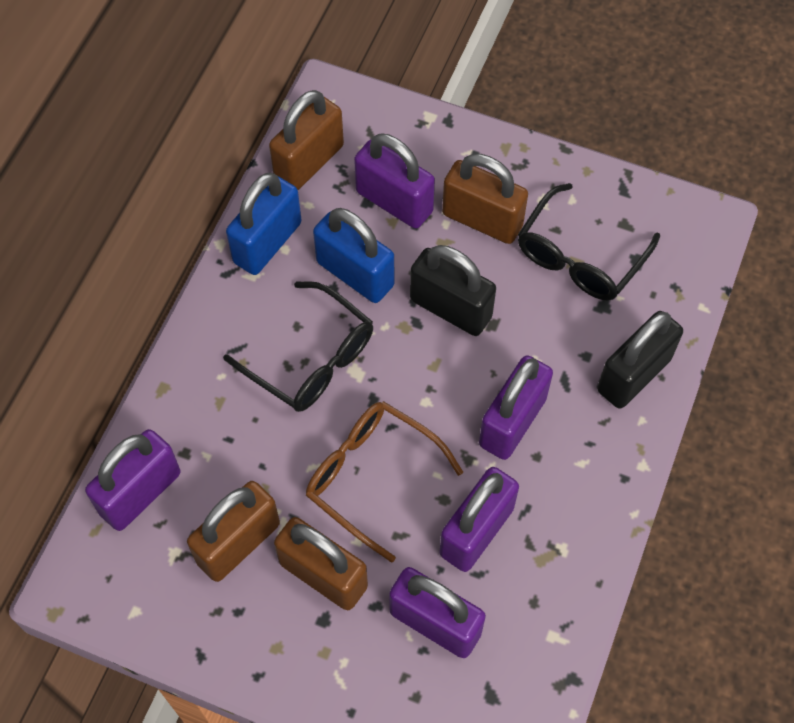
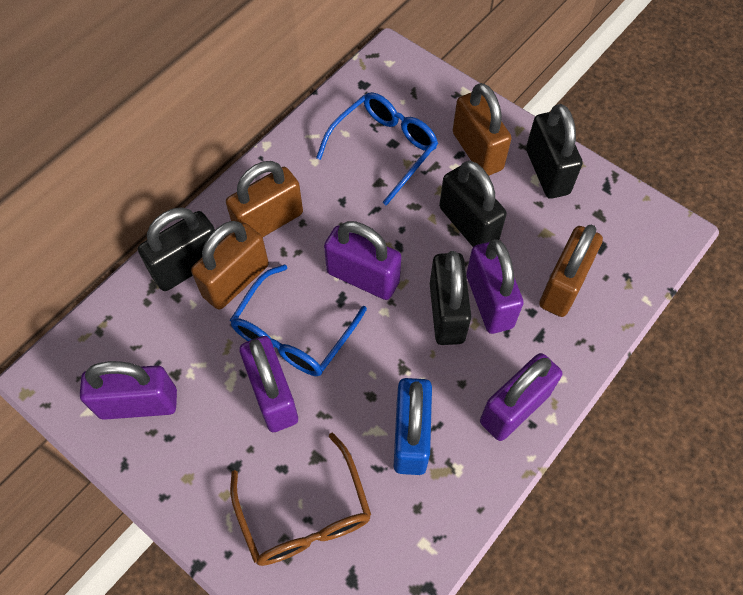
black glasses: 2 -> 0
black padlock: 2 -> 4
blue glasses: 0 -> 2
blue padlock: 2 -> 1

